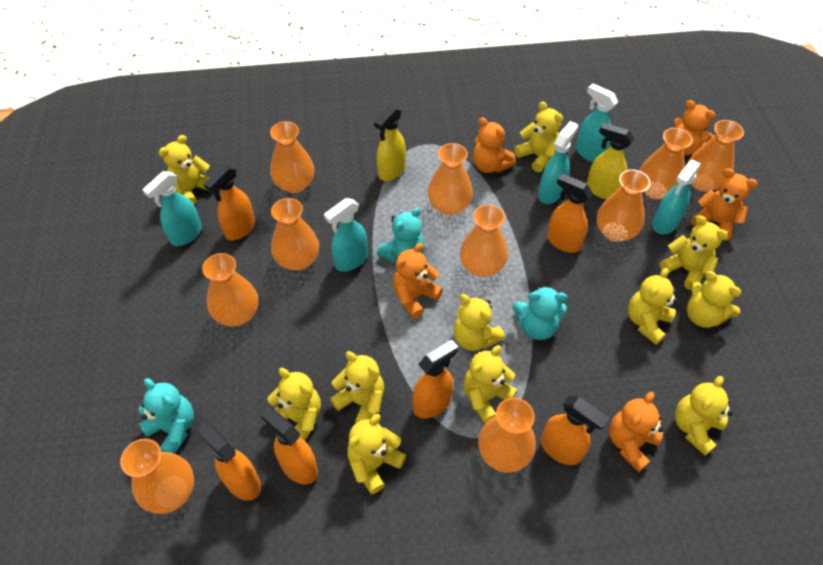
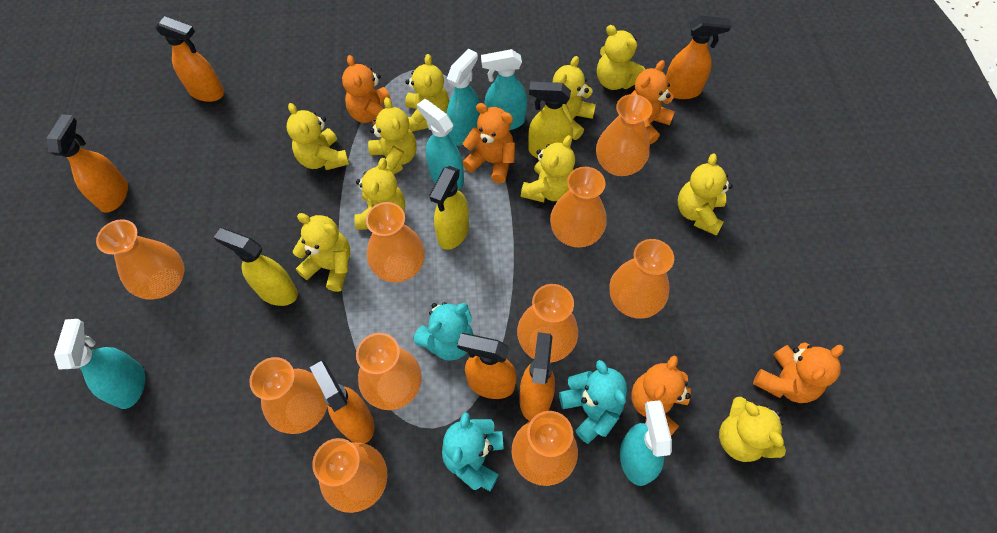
yellow spray bottle: 2 -> 3
yellow teddy bear: 11 -> 10

